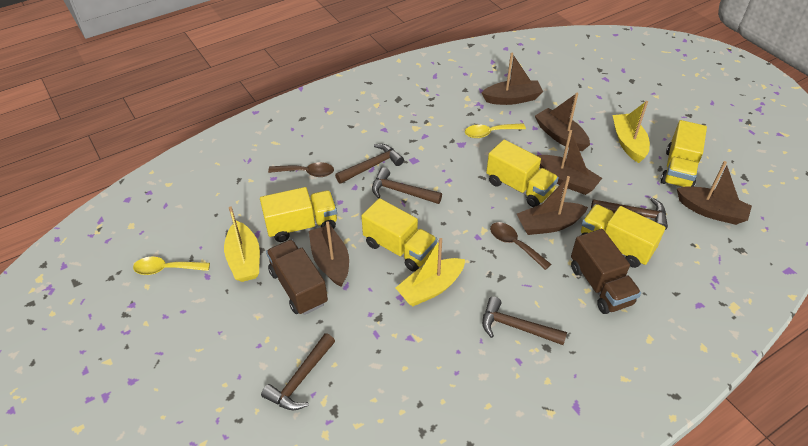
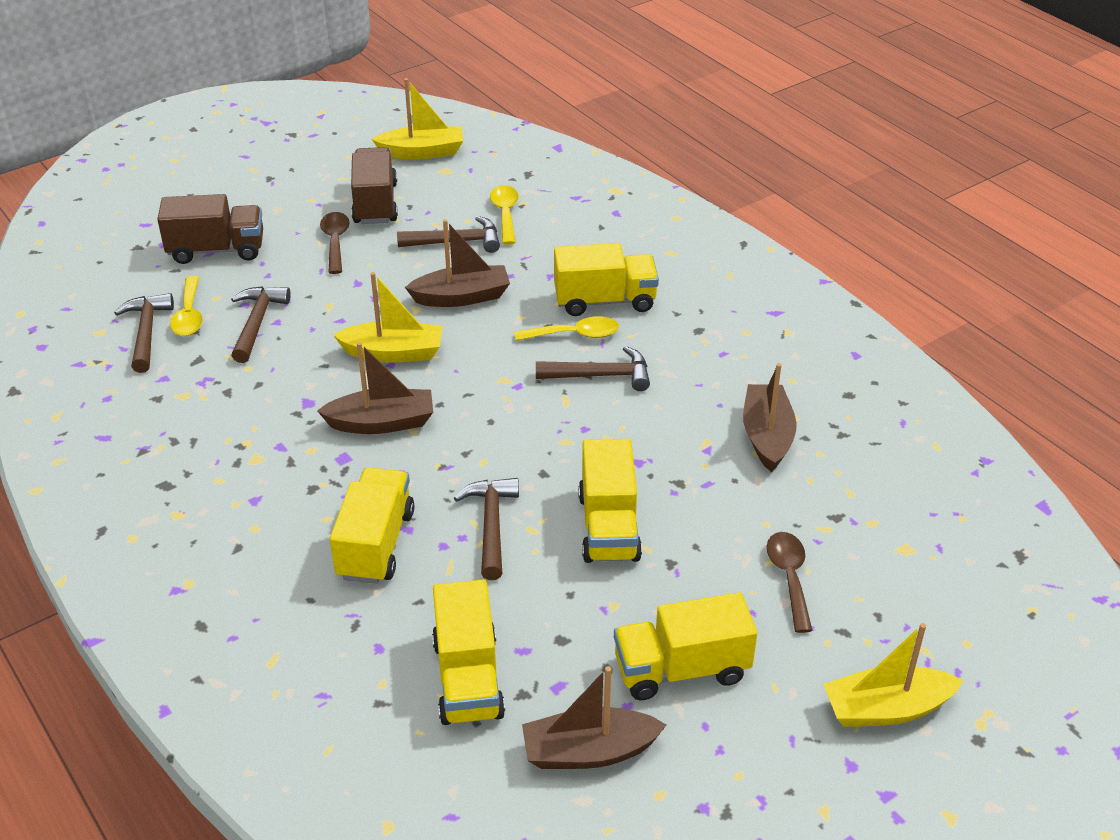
brown boat: 6 -> 4
yellow spoon: 2 -> 3

